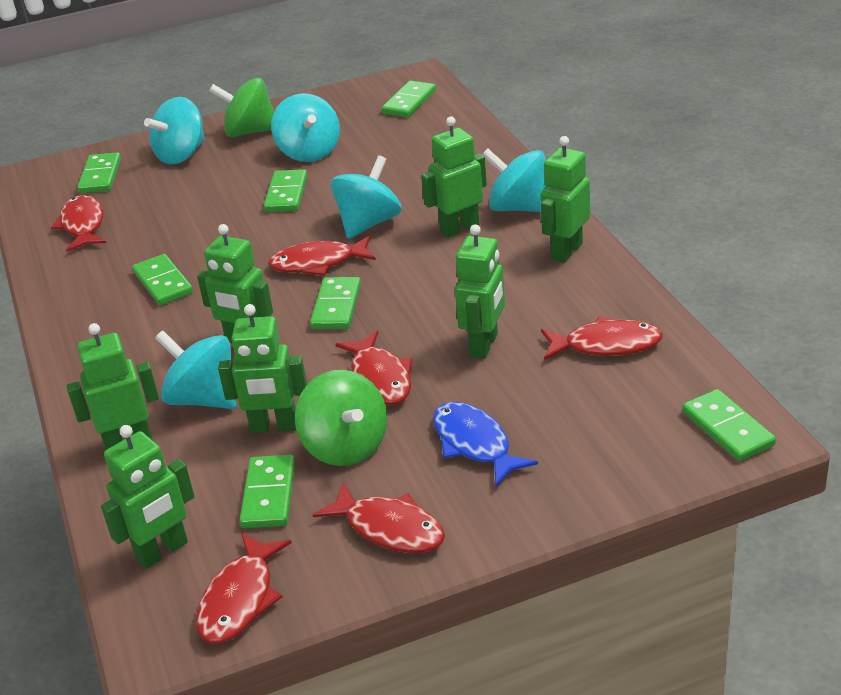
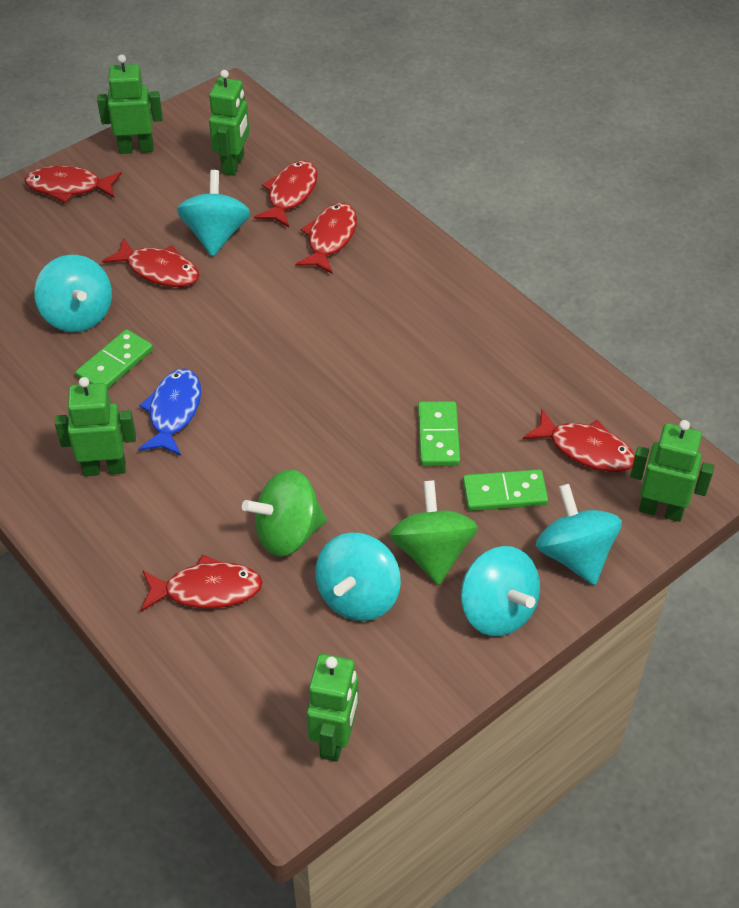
green domino: 7 -> 3
green robot: 7 -> 5

